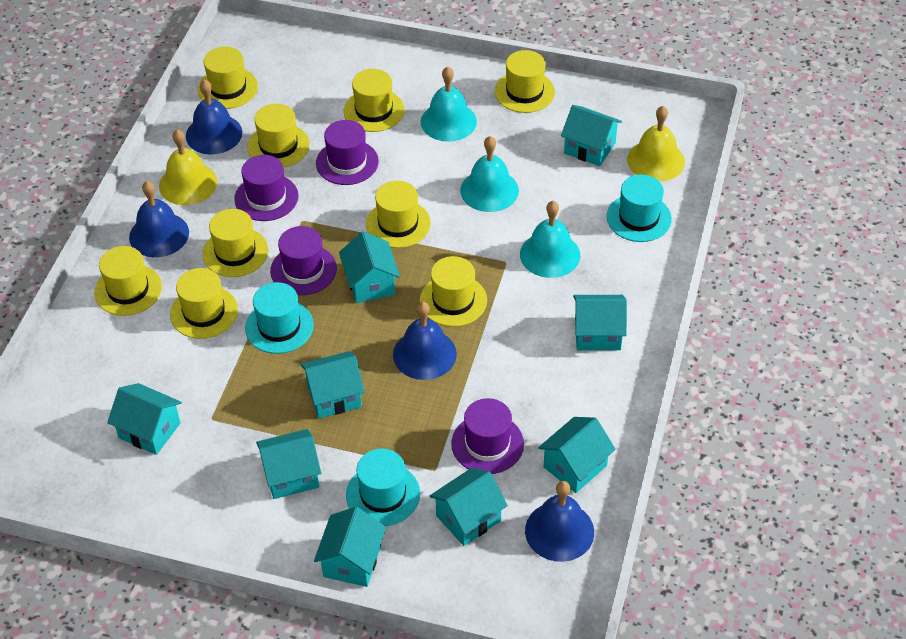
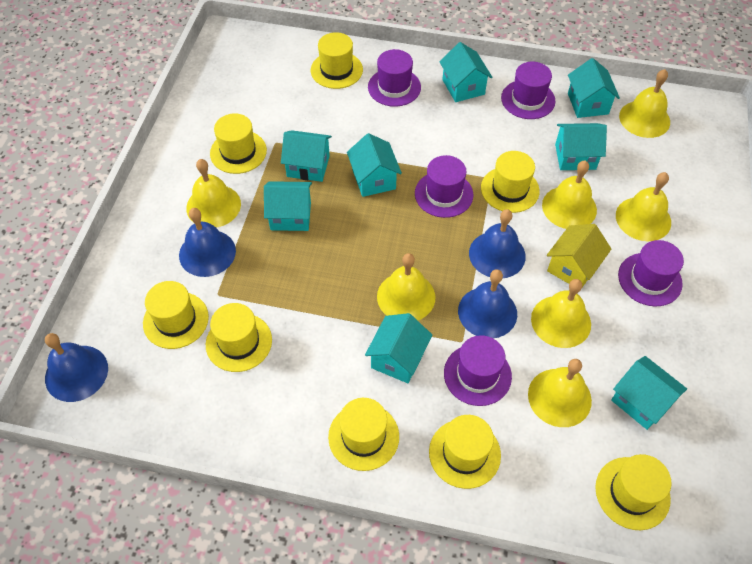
purple hat: 4 -> 5
turquoise bell: 3 -> 0
turquoise hat: 3 -> 0
turquoise house: 9 -> 8
yellow bell: 2 -> 7
yellow hat: 9 -> 8
yellow house: 0 -> 1

